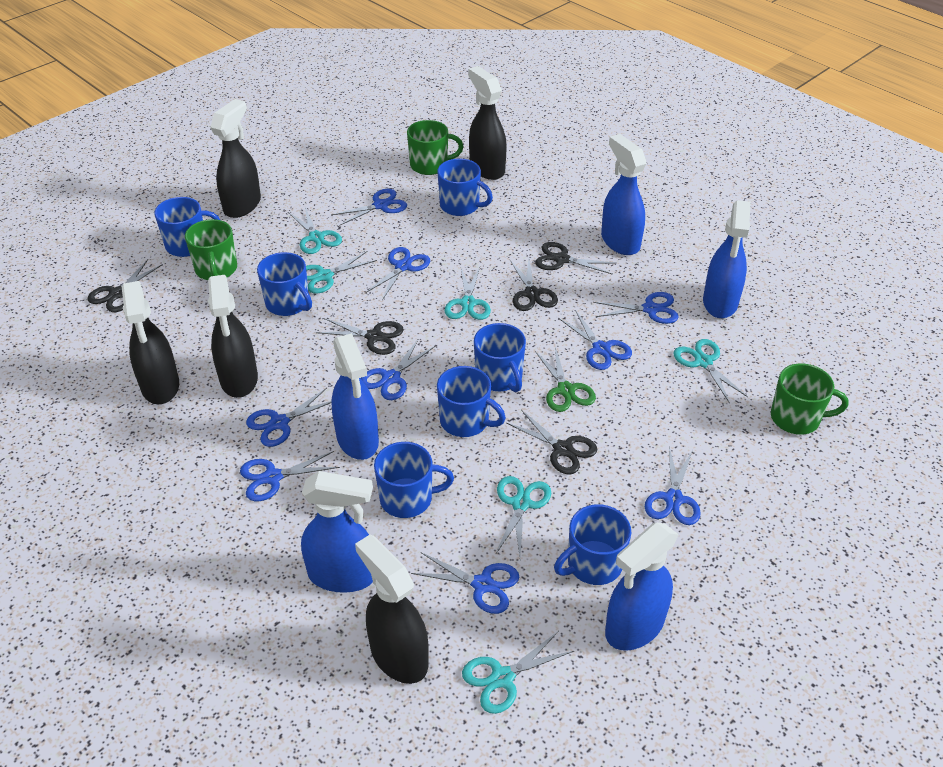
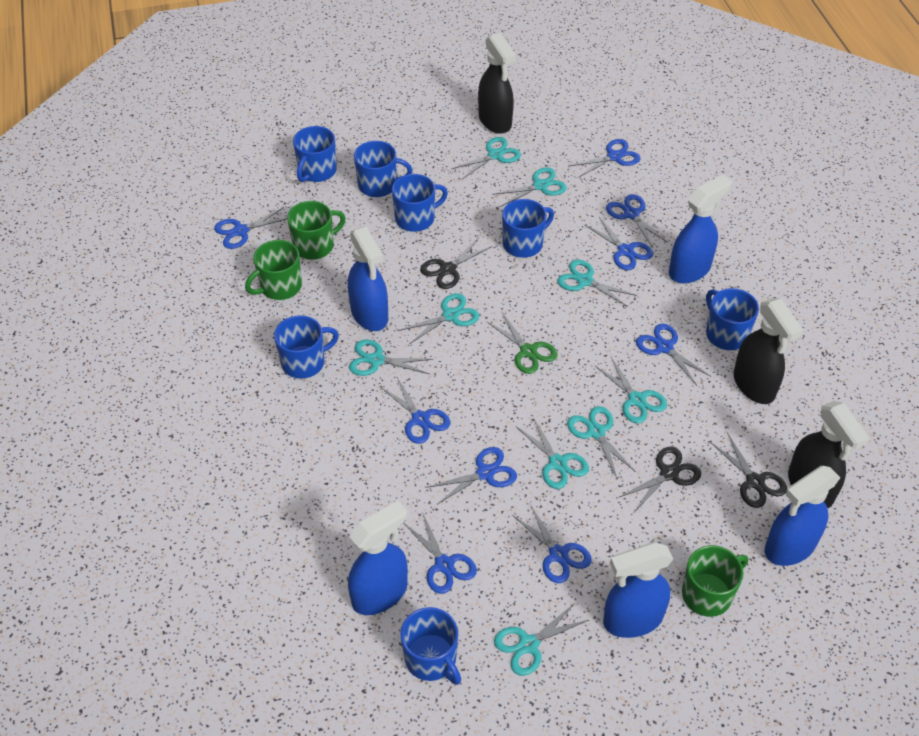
black scissors: 5 -> 3
black spray bottle: 5 -> 3
turquoise scissors: 6 -> 9

